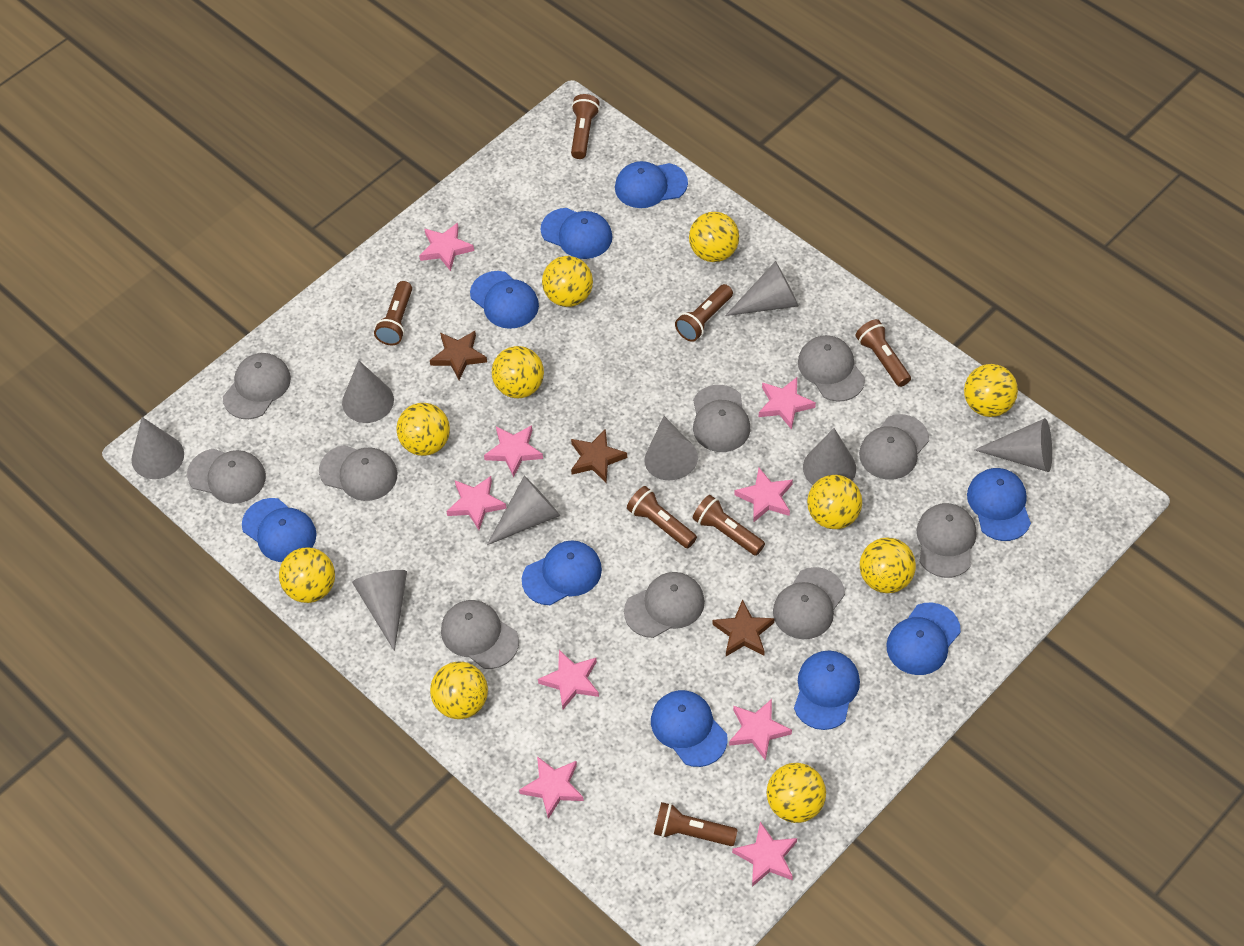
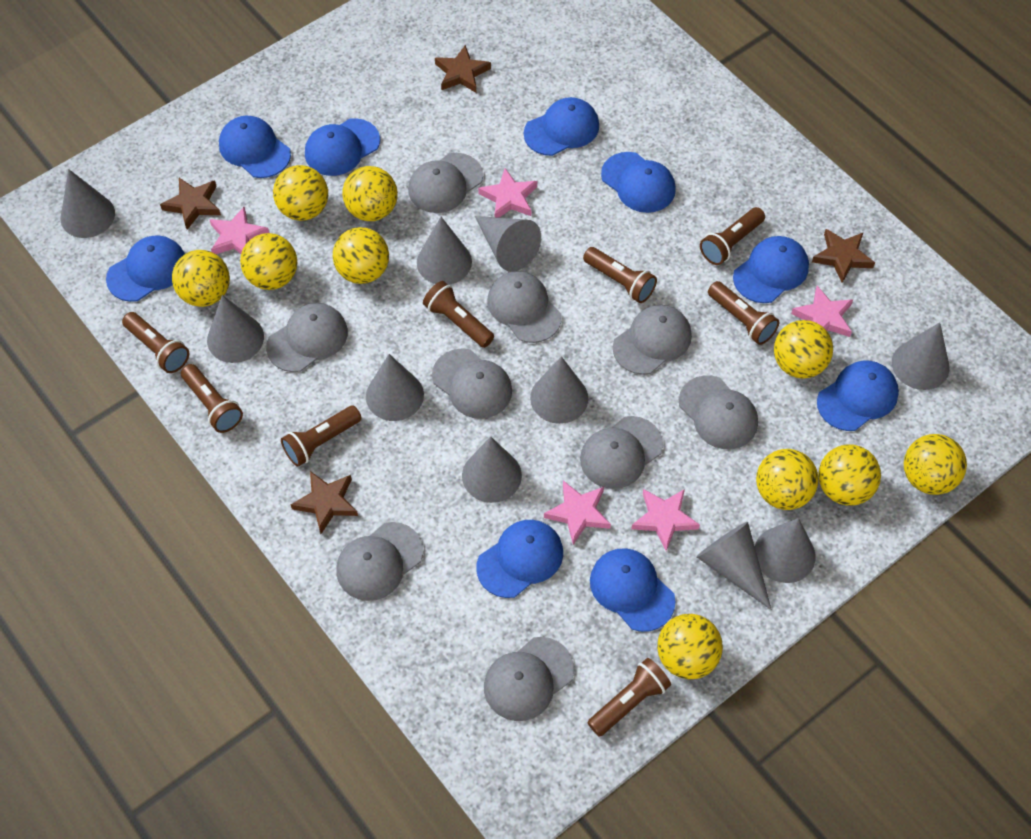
brown flashlight: 7 -> 8
brown star: 3 -> 4
grey cap: 10 -> 9
grey cone: 8 -> 10
pink star: 9 -> 5

